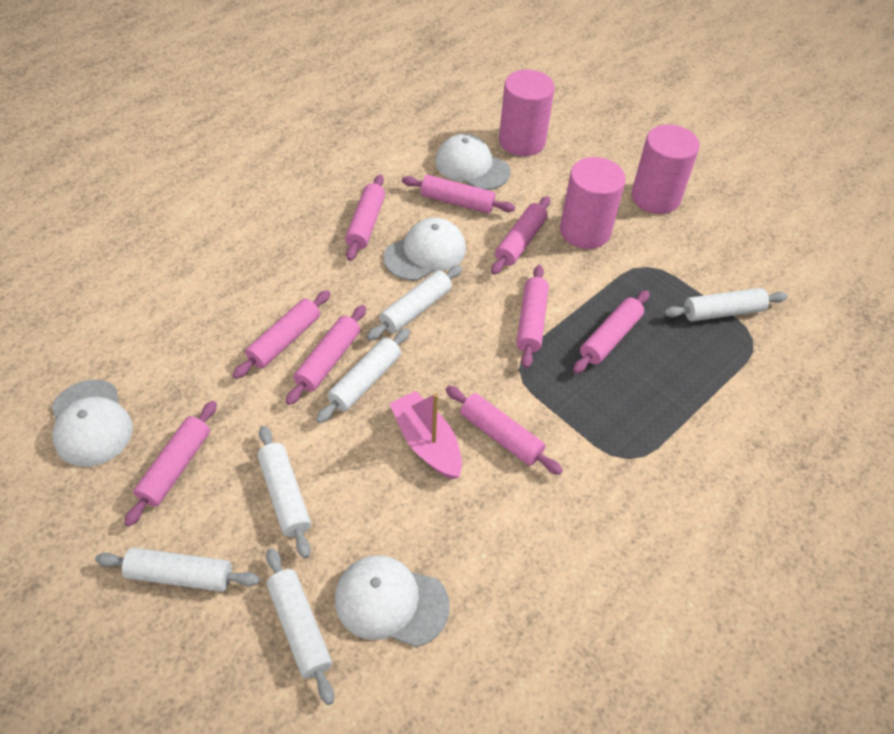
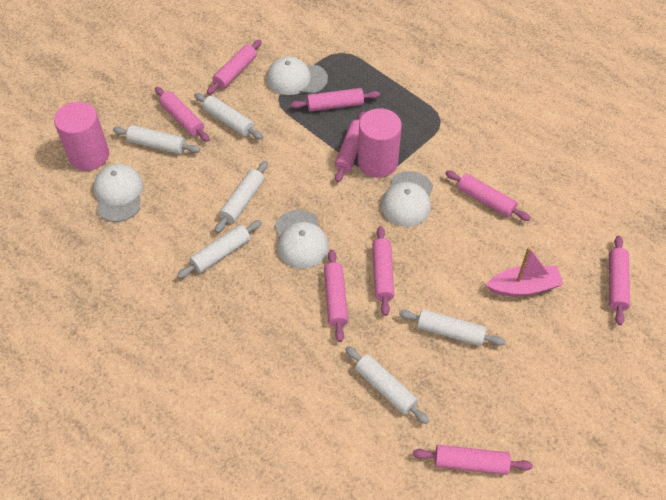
pink cylinder: 3 -> 2

